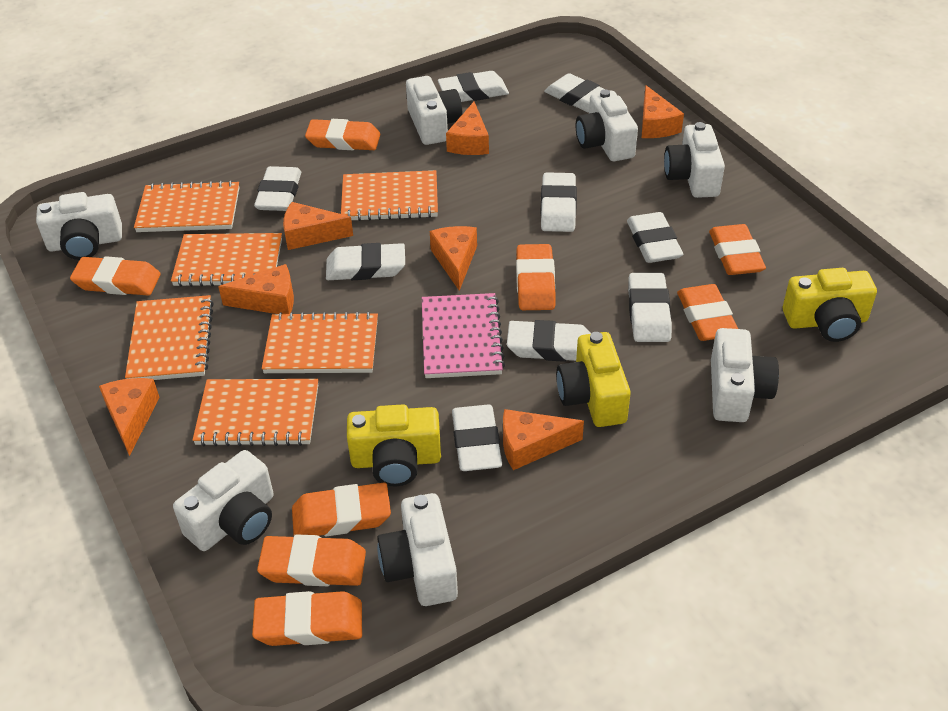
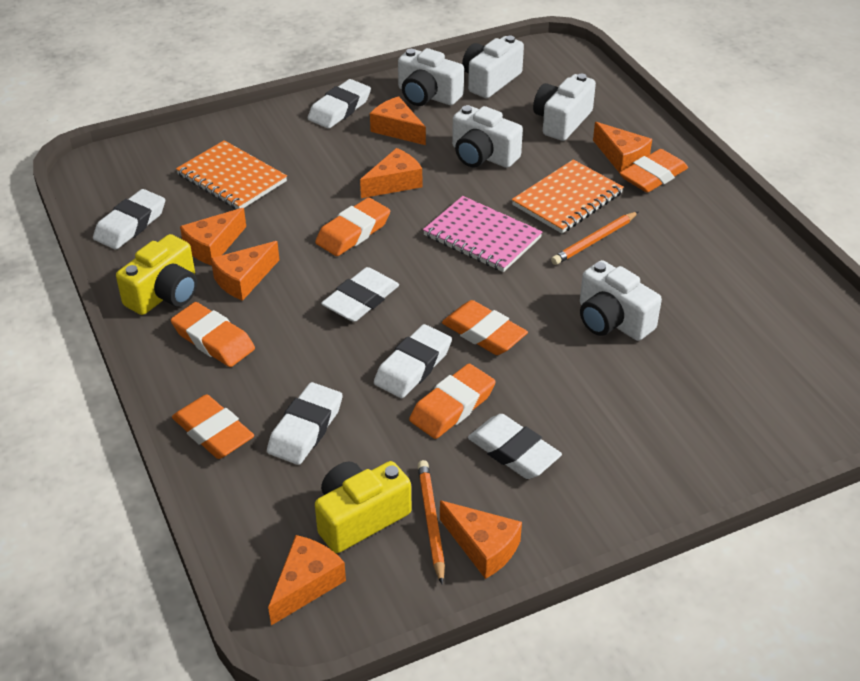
orange eraser: 8 -> 6
orange notebook: 6 -> 2
orange pencil: 0 -> 2
white camera: 7 -> 5
white eraser: 9 -> 6
yellow camera: 3 -> 2

